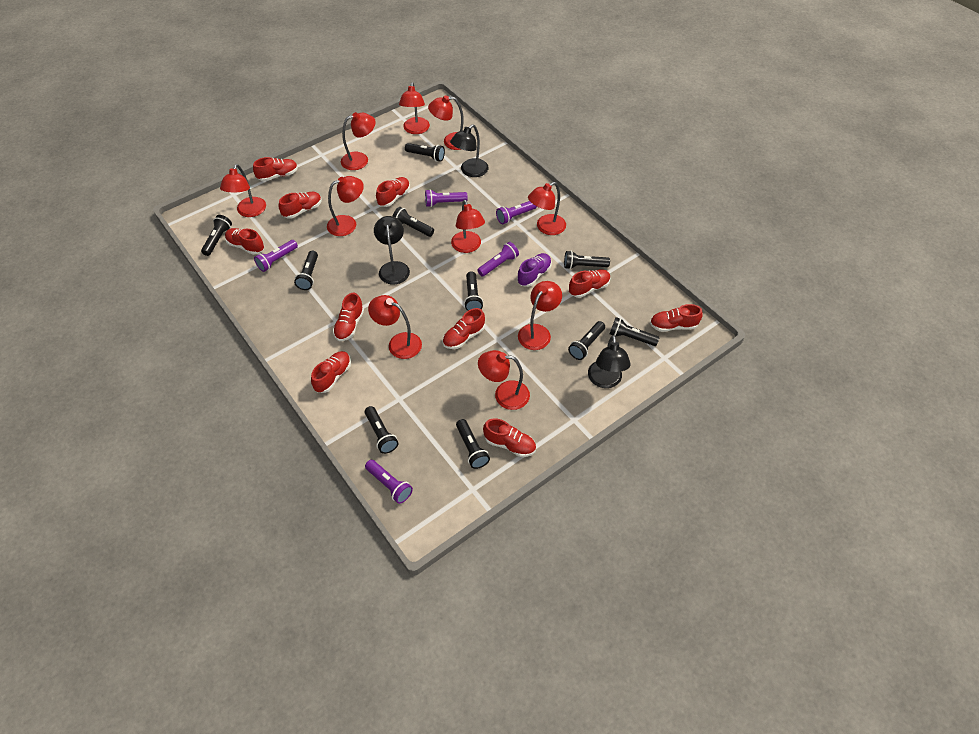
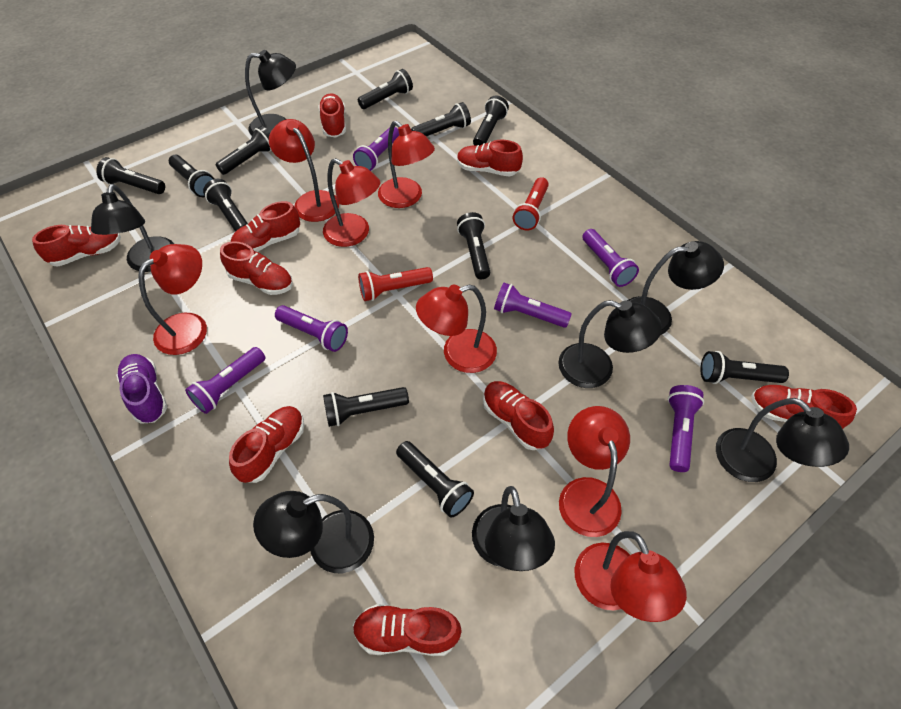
black flashlight: 10 -> 11
black lamp: 3 -> 7
purple flashlight: 5 -> 6
red flashlight: 0 -> 2
red lamp: 10 -> 7
red shoe: 10 -> 9

